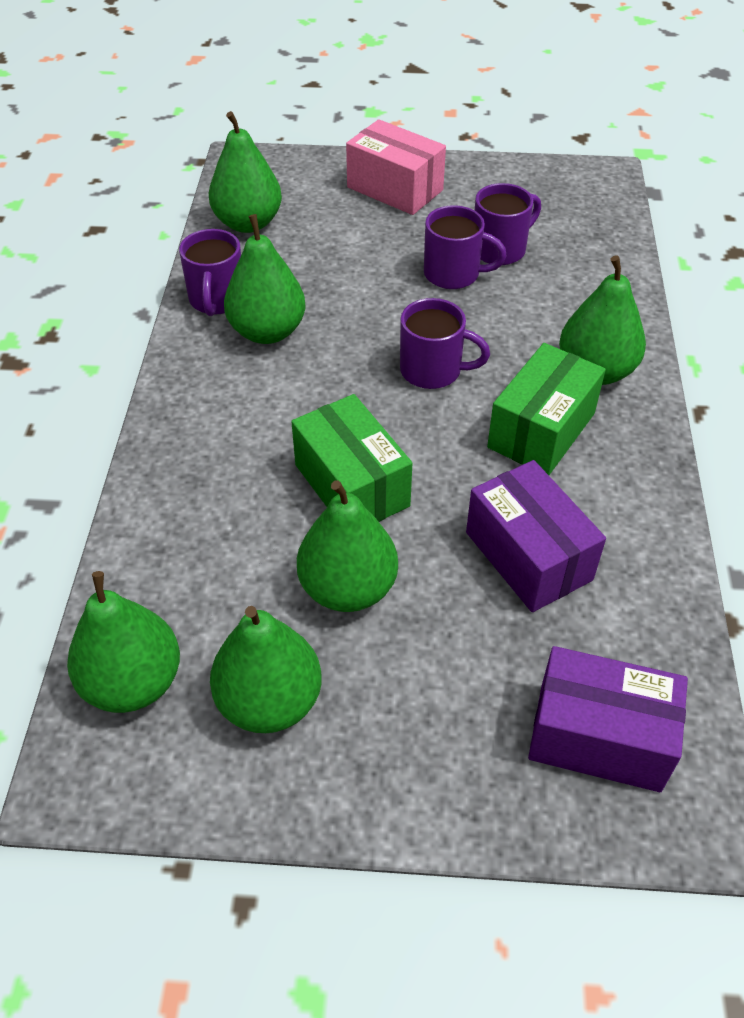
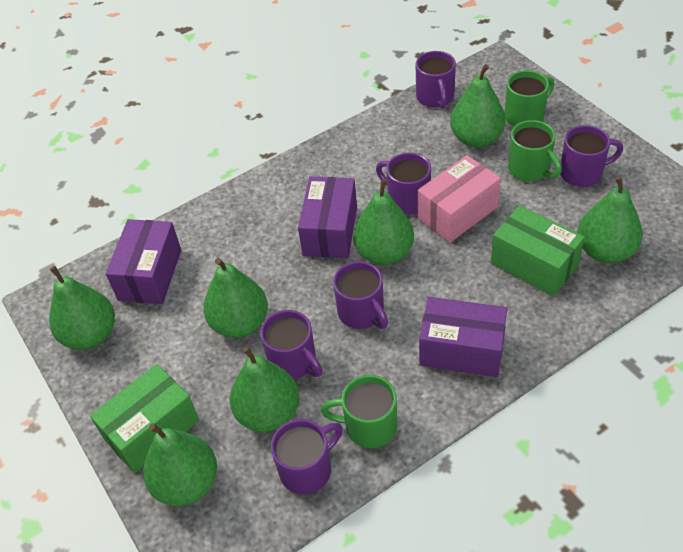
green mug: 0 -> 3
green pear: 6 -> 7
purple box: 2 -> 3
purple mug: 4 -> 6

